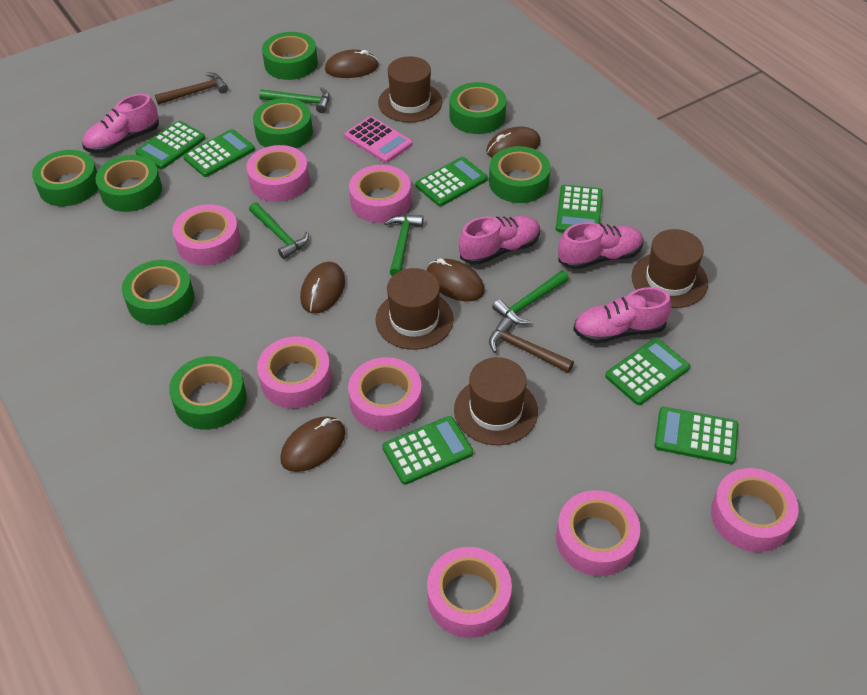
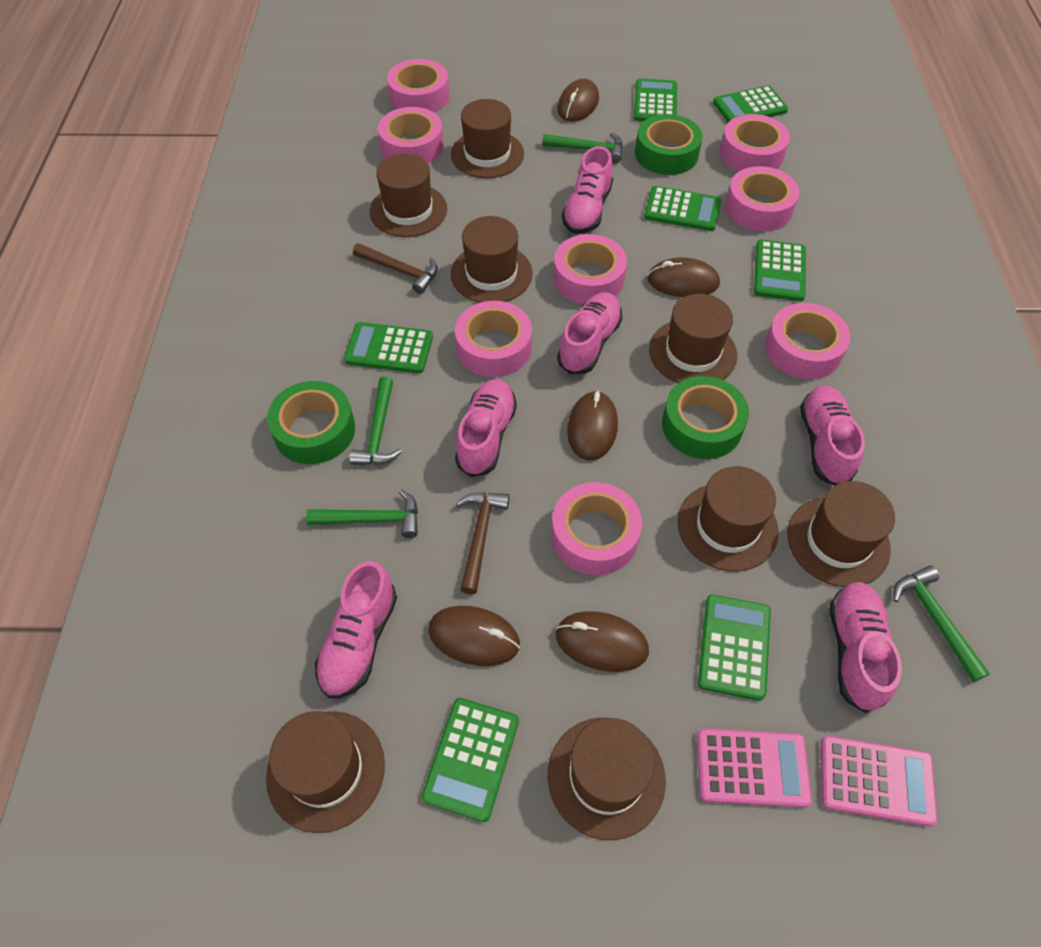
brown hat: 4 -> 8
green tape: 8 -> 3
pink calculator: 1 -> 2
pink shoe: 4 -> 6

